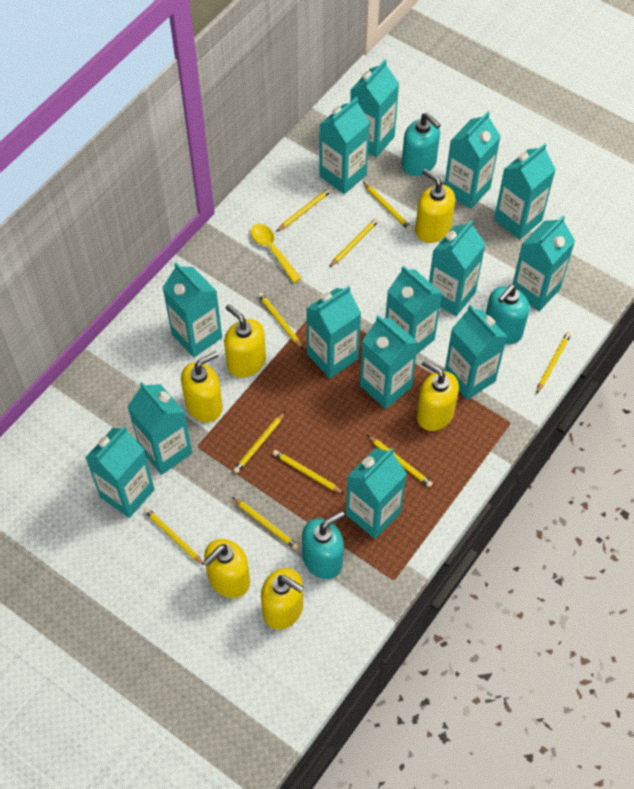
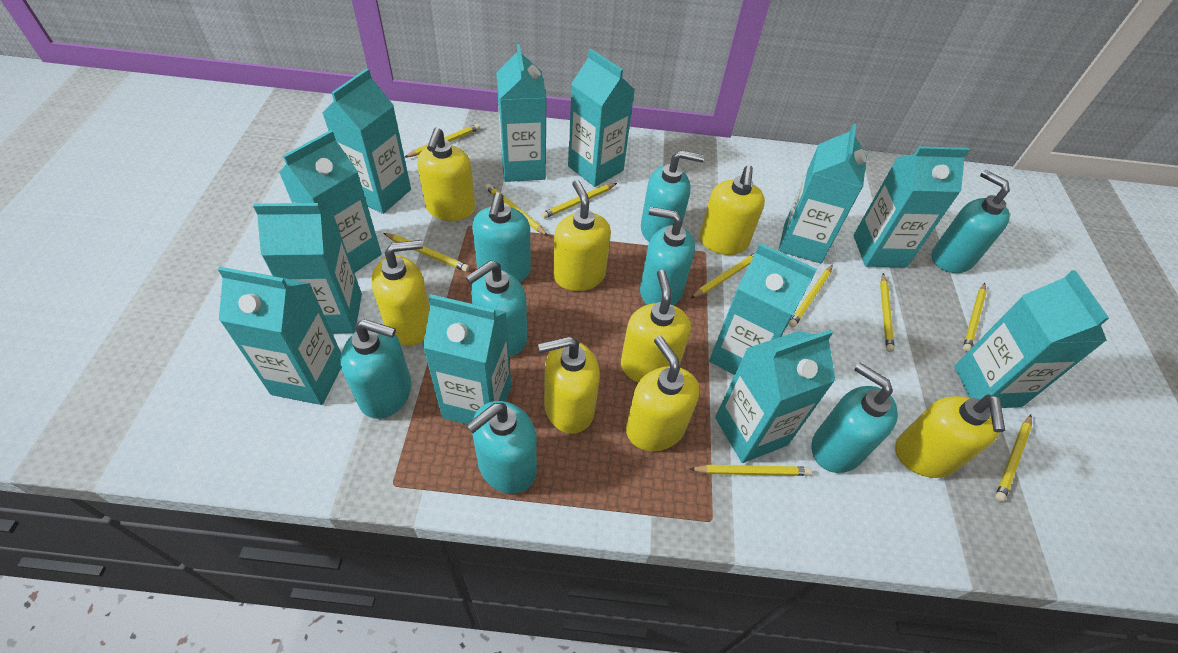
turquoise carton: 14 -> 12
turquoise soap dispenser: 3 -> 8
yellow soap dispenser: 6 -> 8
yellow spoon: 1 -> 0

